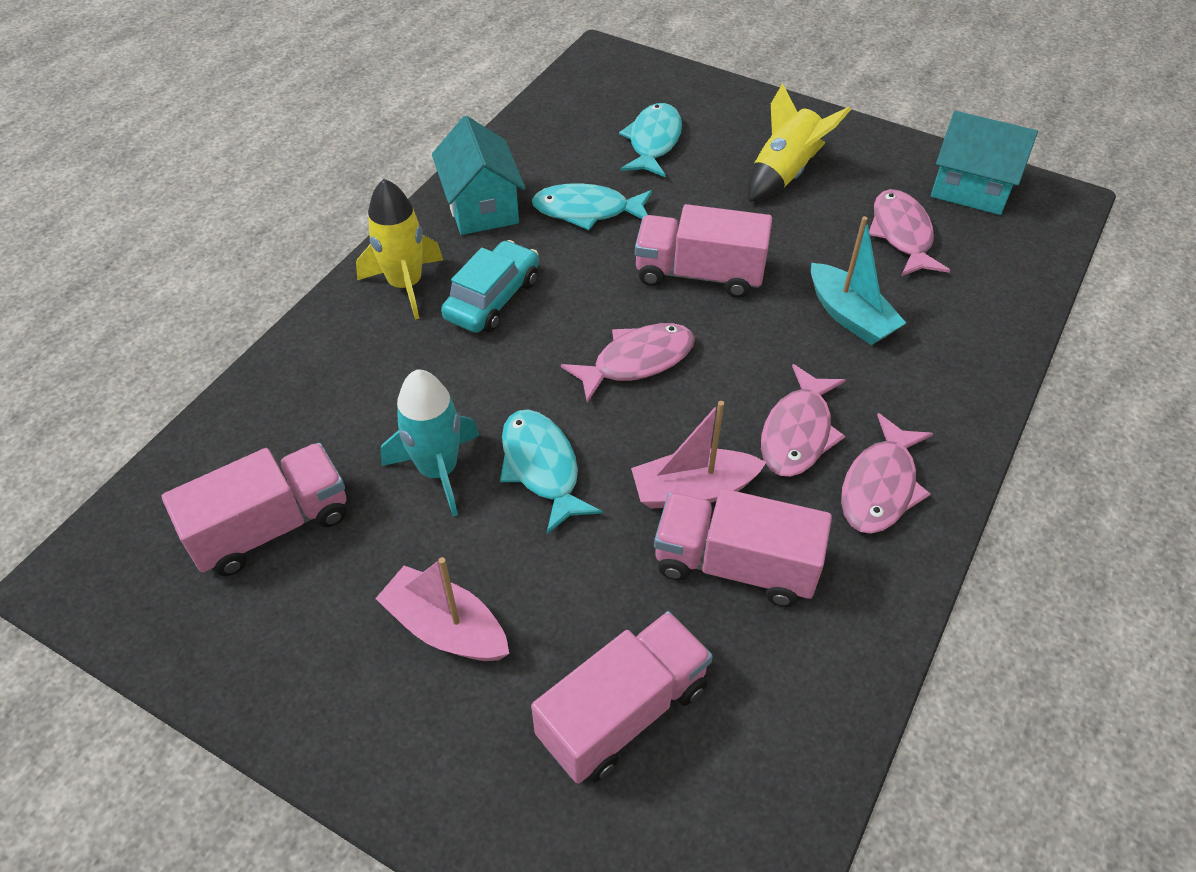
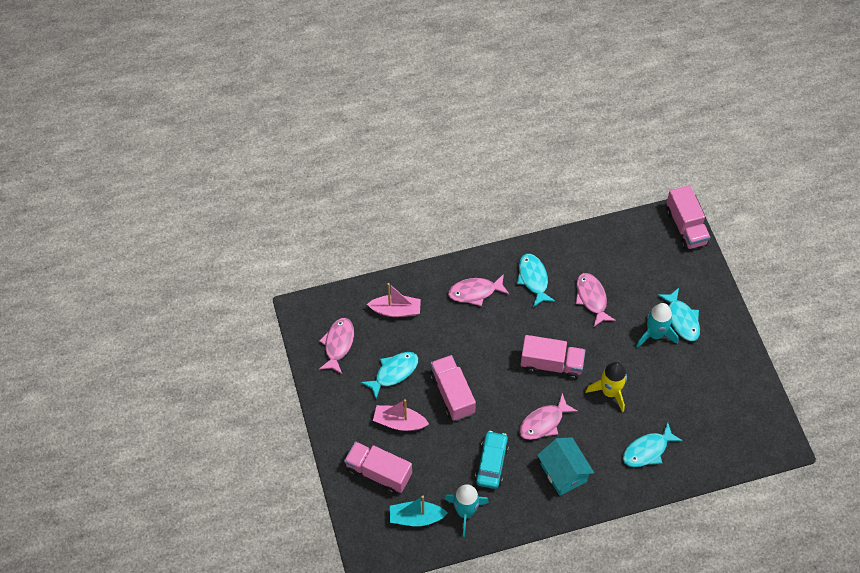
turquoise fish: 3 -> 4
turquoise house: 2 -> 1
turquoise rocket: 1 -> 2
yellow rocket: 2 -> 1

